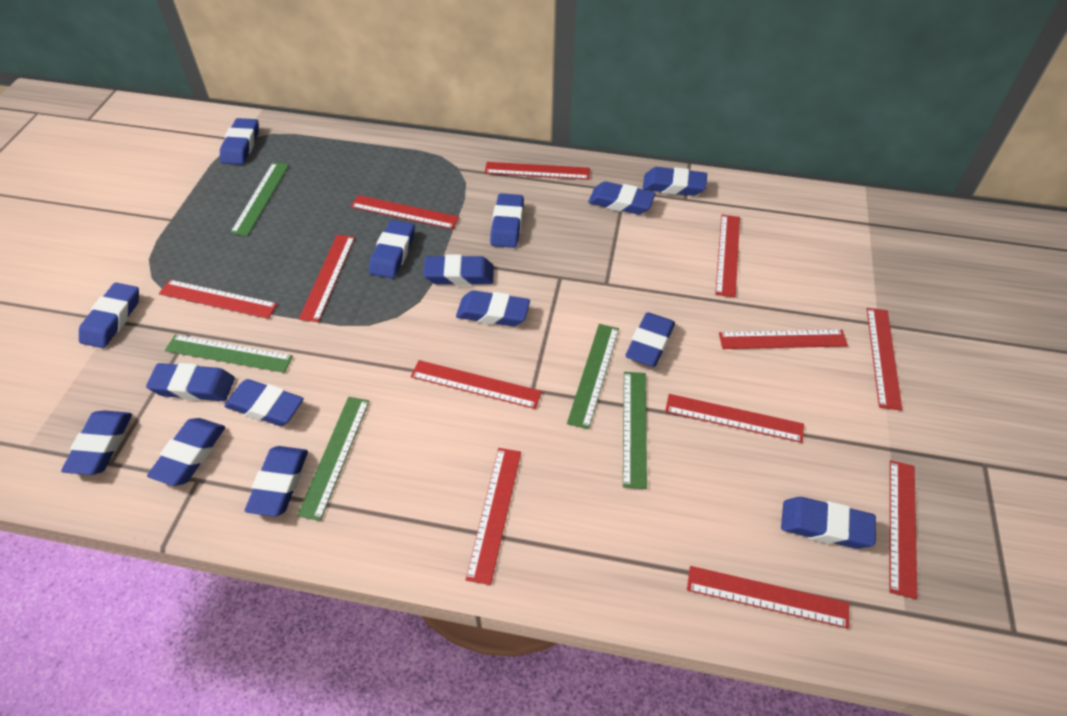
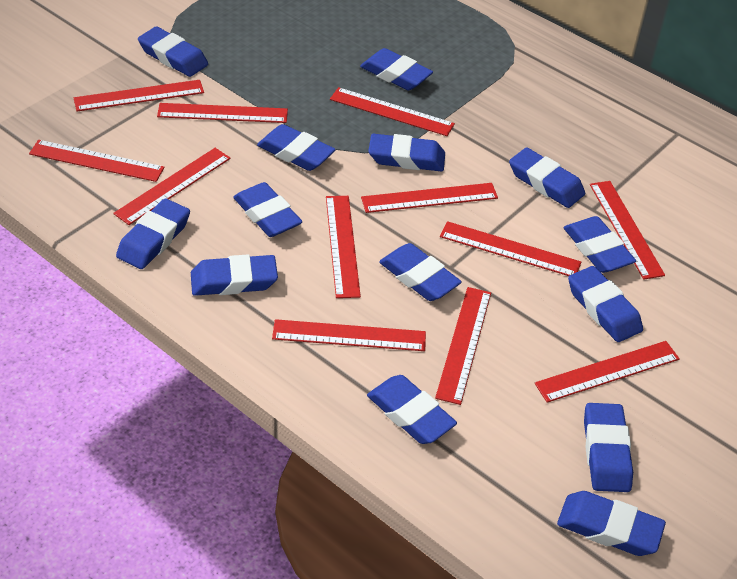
blue eraser: 15 -> 14
green ruler: 5 -> 0

